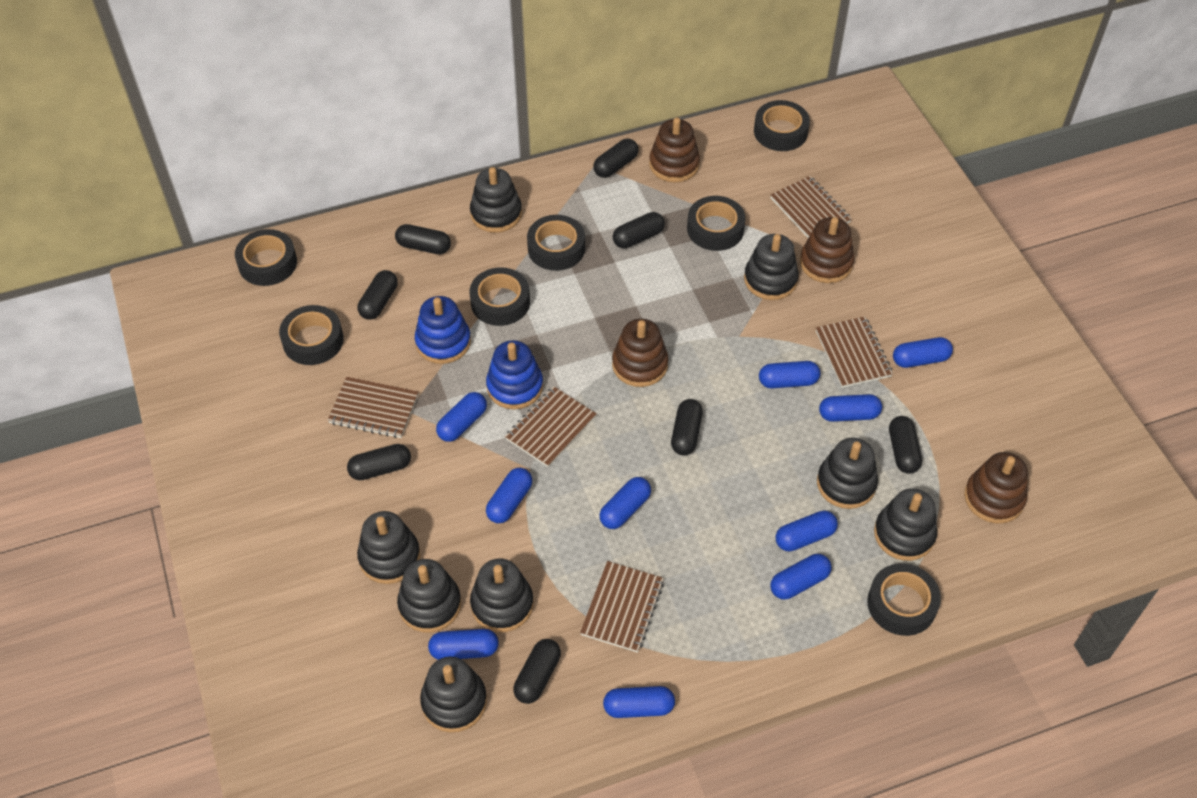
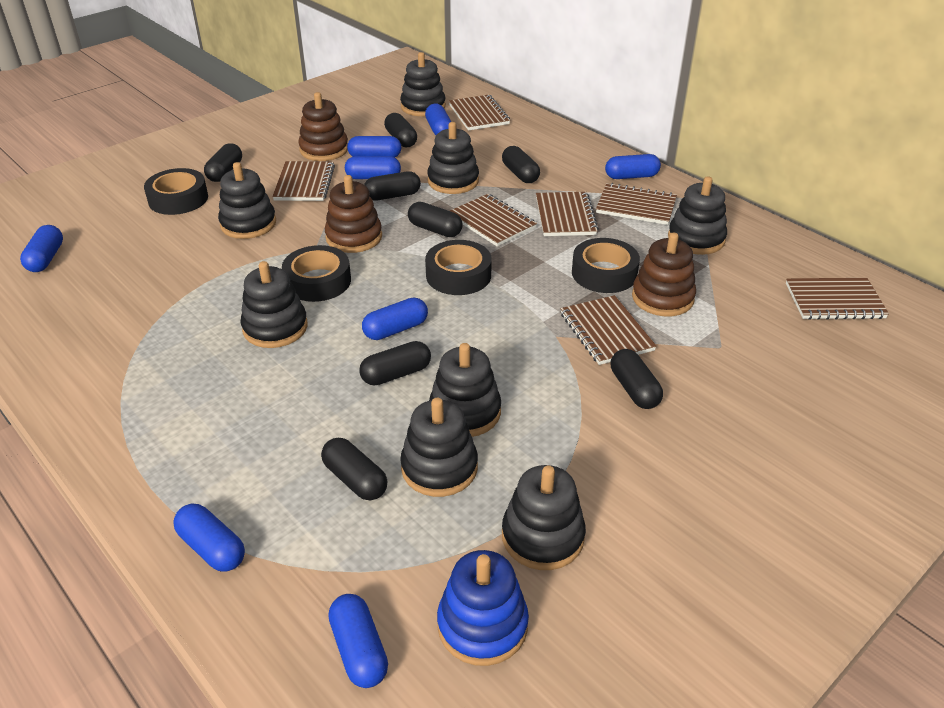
black tape: 7 -> 4
blue capsule: 10 -> 8
blue stacking toy: 2 -> 1
brown notebook: 5 -> 7
brown stacking toy: 4 -> 3

